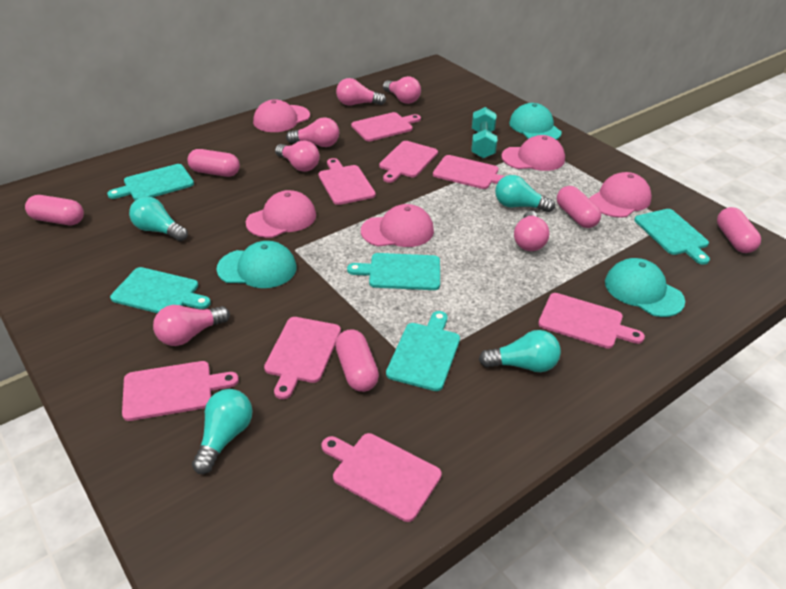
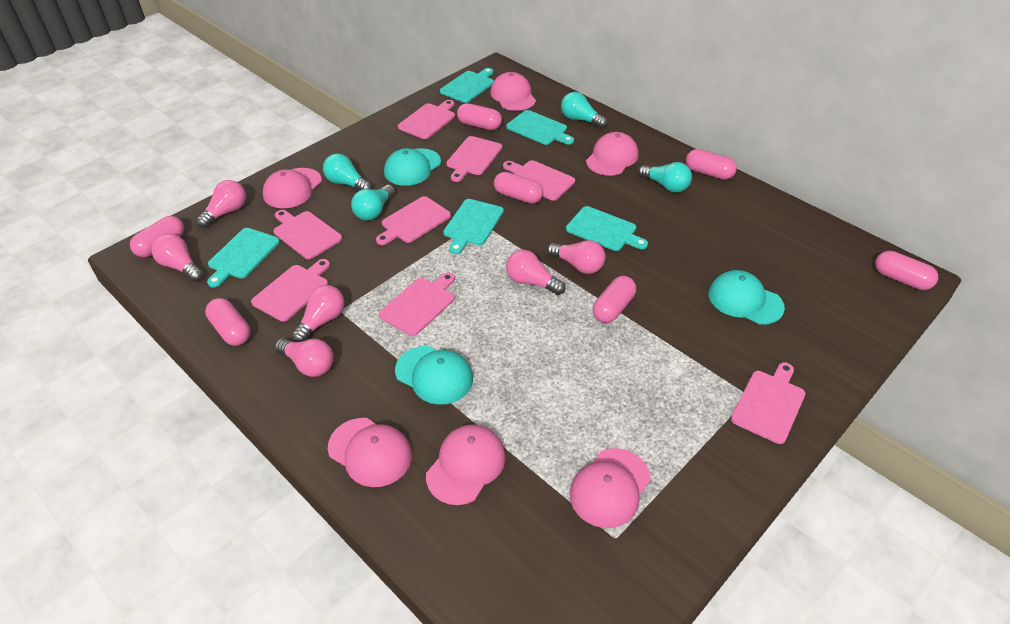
pink cap: 5 -> 6
pink capsule: 5 -> 7
turquoise dumbbell: 1 -> 0

